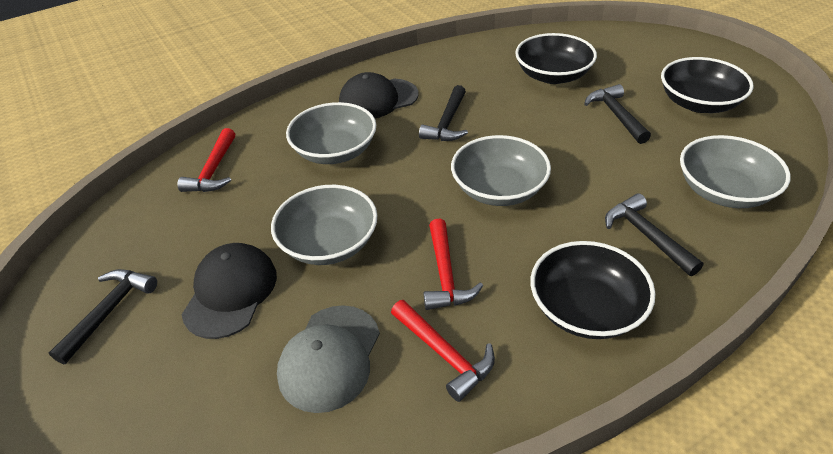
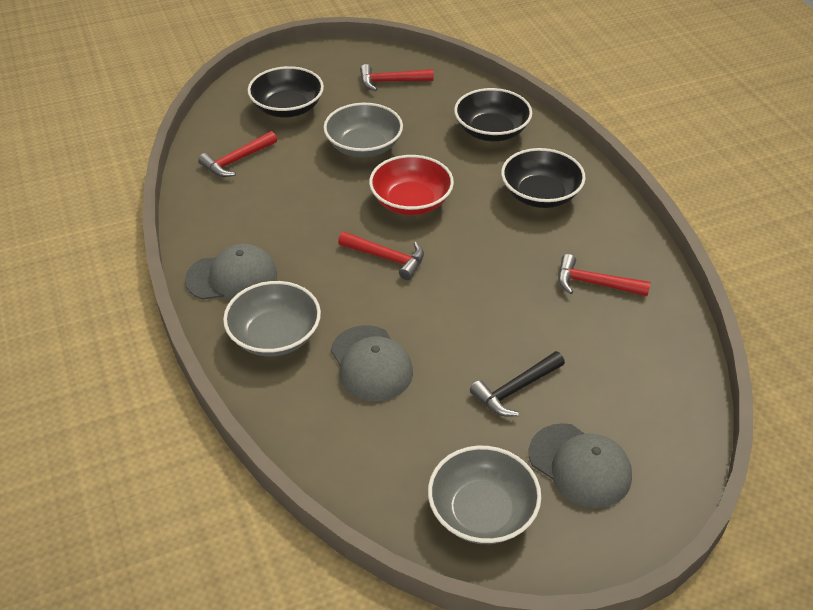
black cap: 2 -> 0
black hammer: 4 -> 1
grey bowl: 4 -> 3
grey cap: 1 -> 3
red bowl: 0 -> 1
red hammer: 3 -> 4

